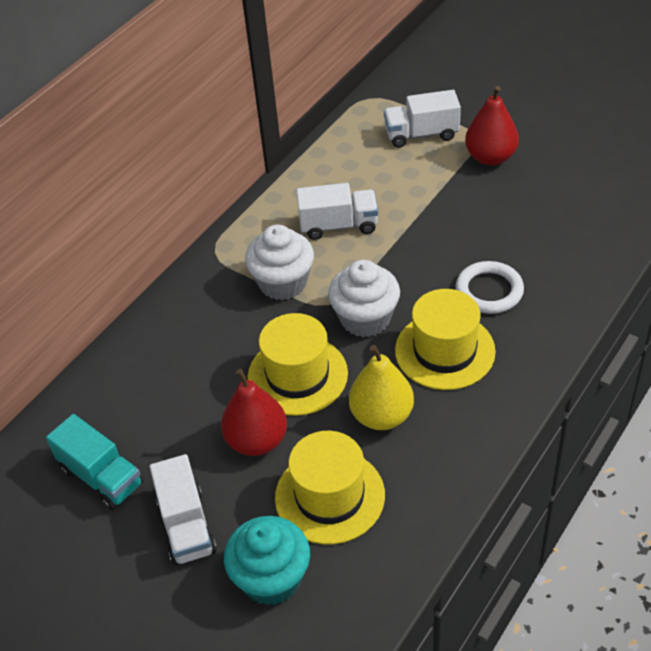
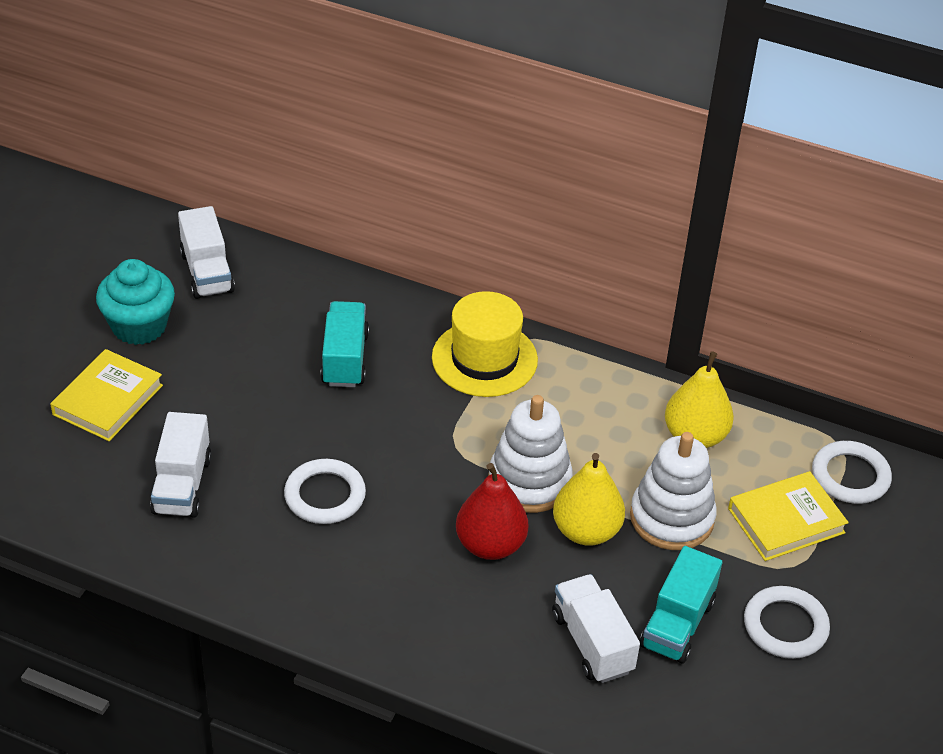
red pear: 2 -> 1
turquoise truck: 1 -> 2
white cupcake: 2 -> 0
white ring: 1 -> 3
white stacking toy: 0 -> 2
yellow book: 0 -> 2
yellow hat: 3 -> 1
yellow pear: 1 -> 2

